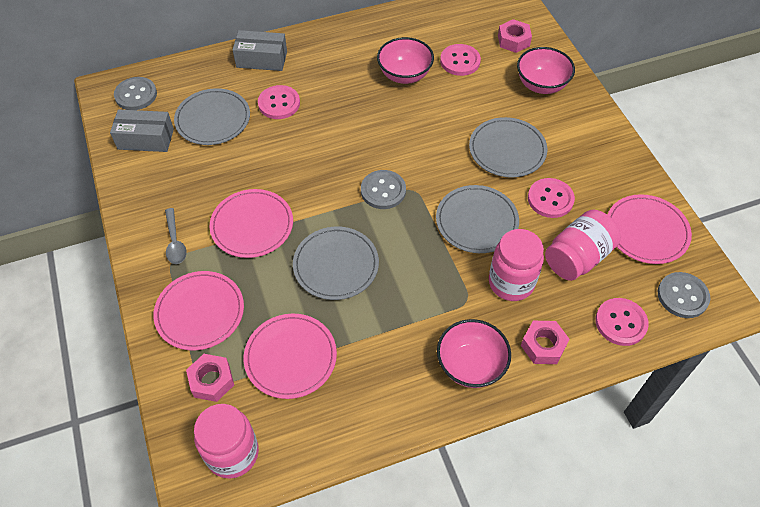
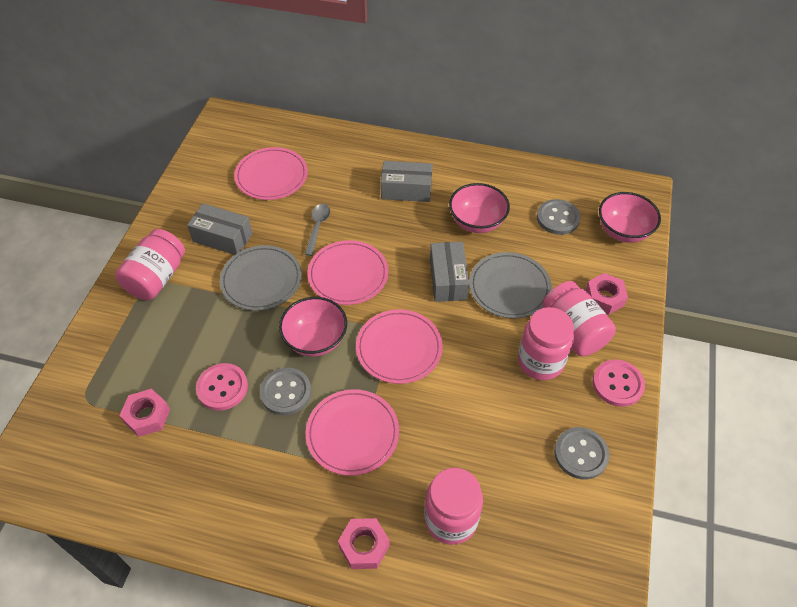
grey box: 2 -> 3
grey plate: 4 -> 2
pink button: 4 -> 2
pink jar: 3 -> 4

